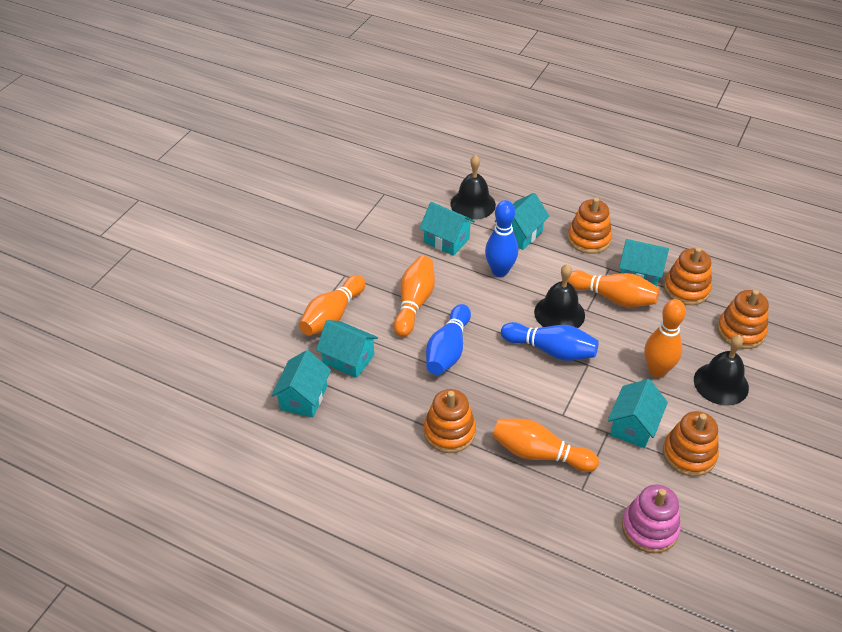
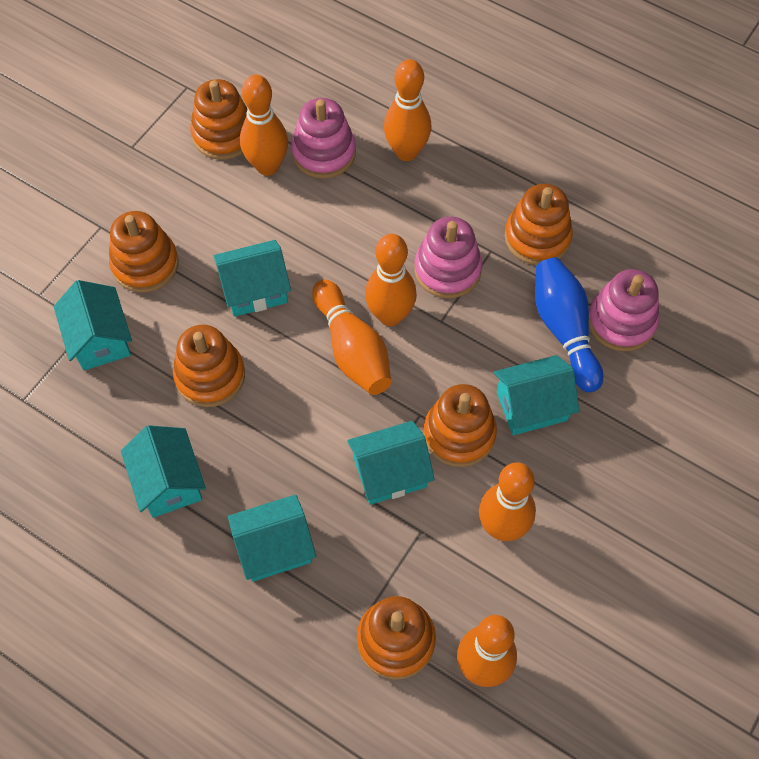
black bell: 3 -> 0
blue bowling pin: 3 -> 1
orange bowling pin: 5 -> 6
orange stacking toy: 5 -> 6
pink stacking toy: 1 -> 3

